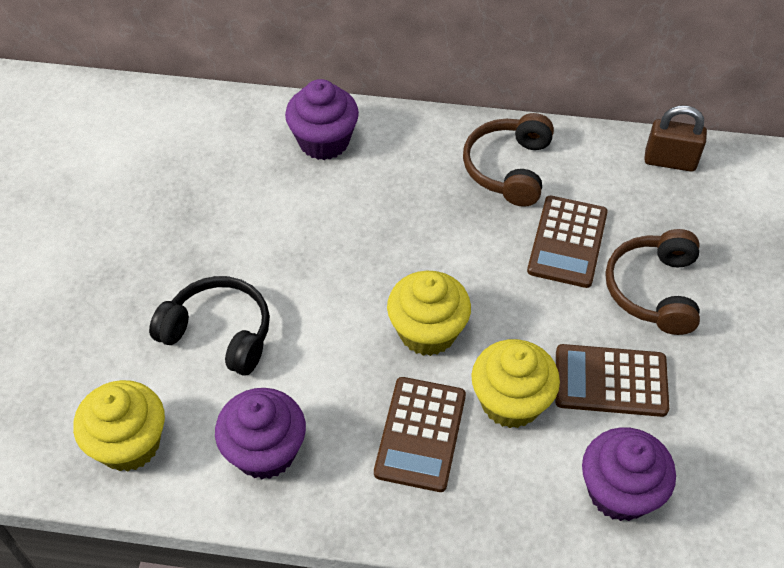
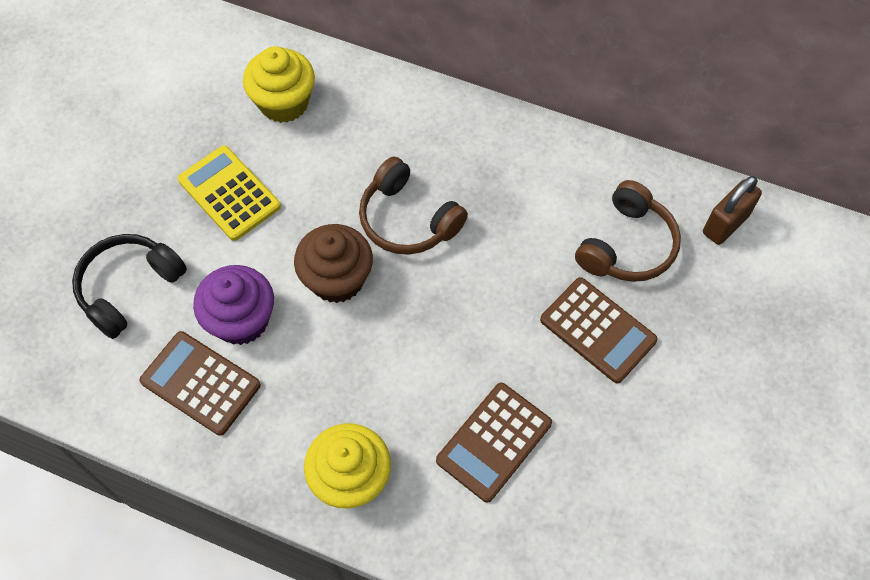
brown cupcake: 0 -> 1
purple cupcake: 3 -> 1
yellow calculator: 0 -> 1
yellow cupcake: 3 -> 2

